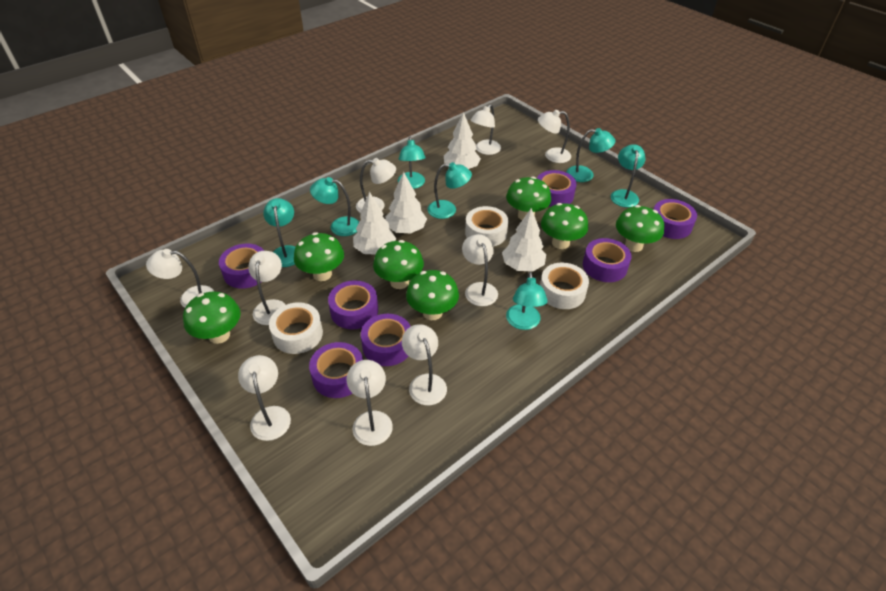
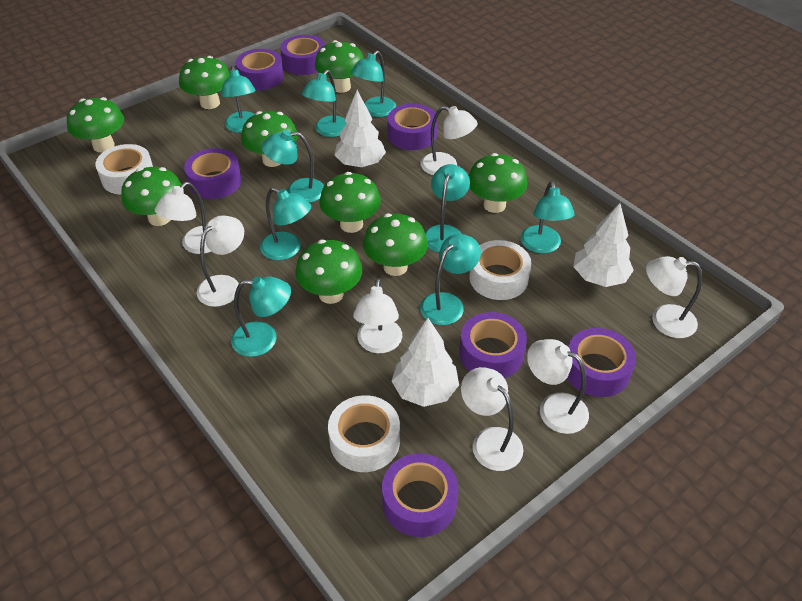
green mushroom: 7 -> 9
turquoise lamp: 7 -> 9
white lamp: 9 -> 7
white tree: 4 -> 3

